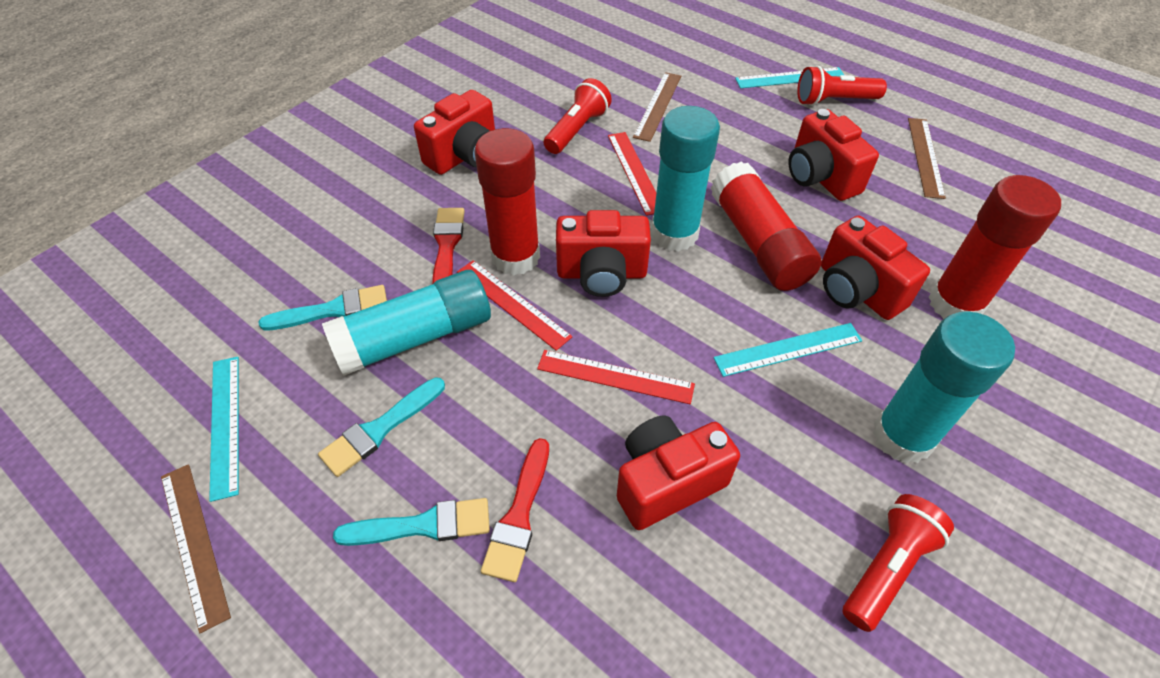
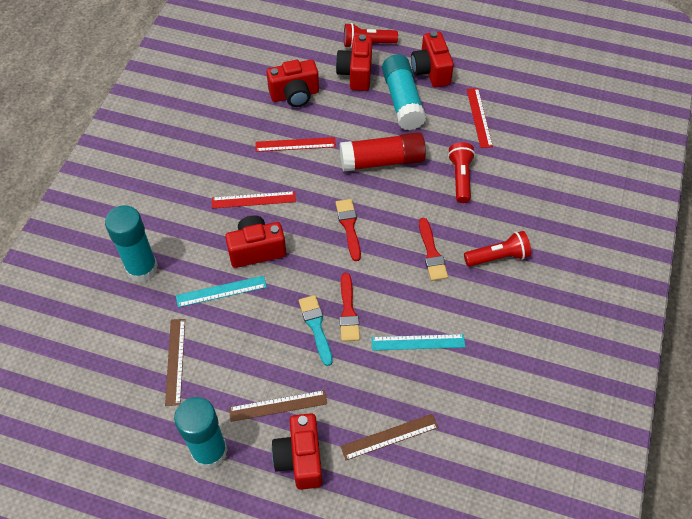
red brush: 2 -> 3
red glue stick: 3 -> 1
turquoise brush: 3 -> 1
turquoise ruler: 3 -> 2

